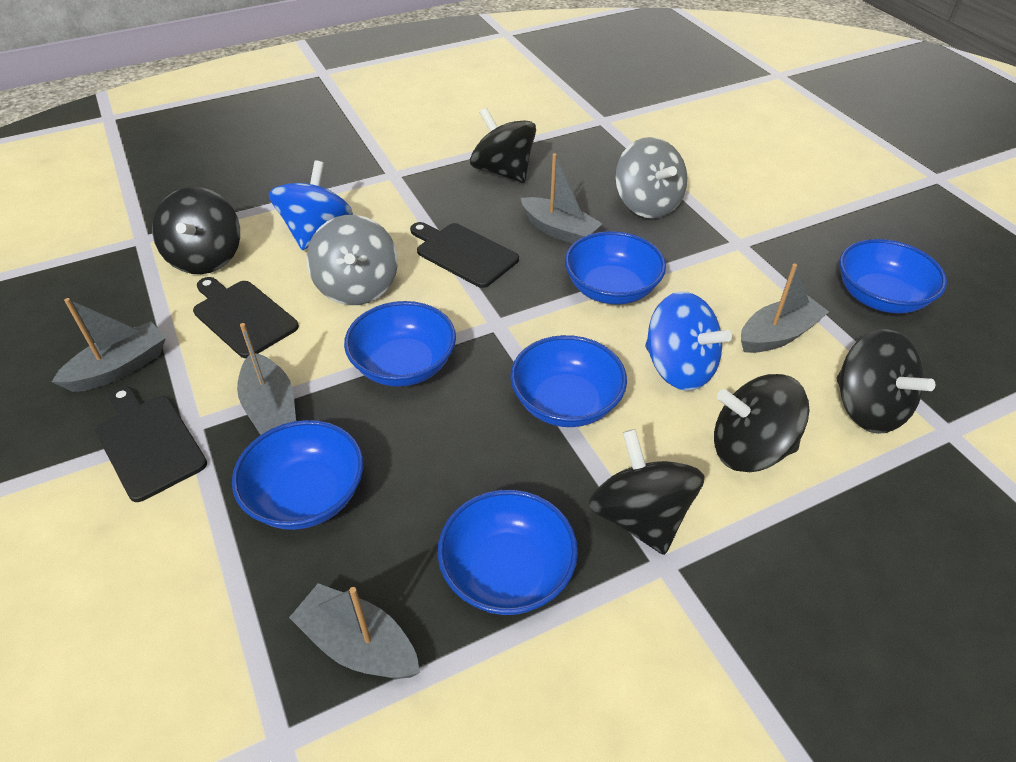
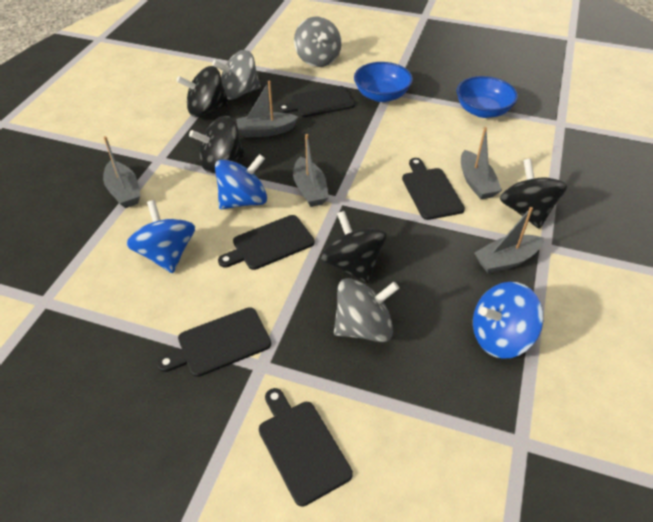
black cutting board: 3 -> 5
black spinning top: 5 -> 4
blue bowl: 6 -> 2
blue spinning top: 2 -> 3
grey spinning top: 2 -> 3

